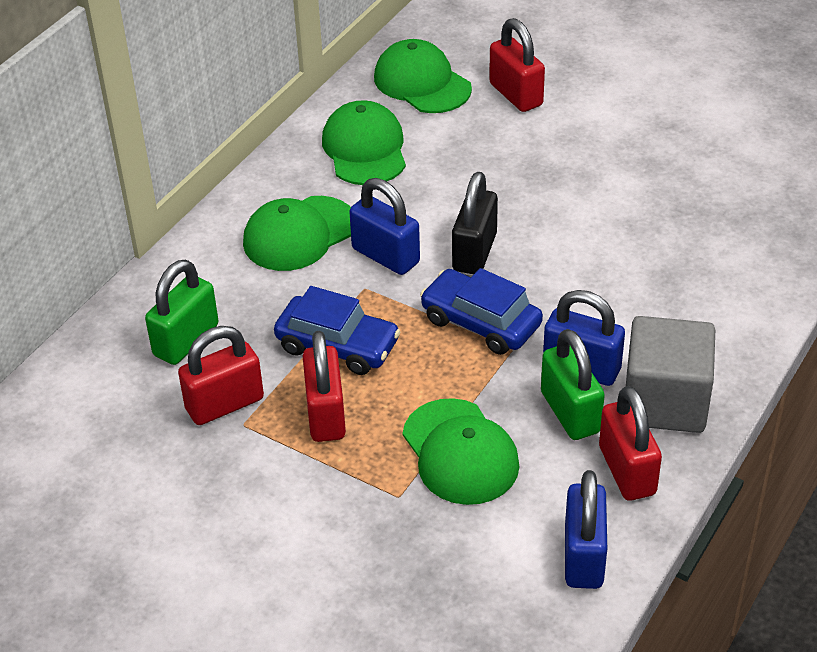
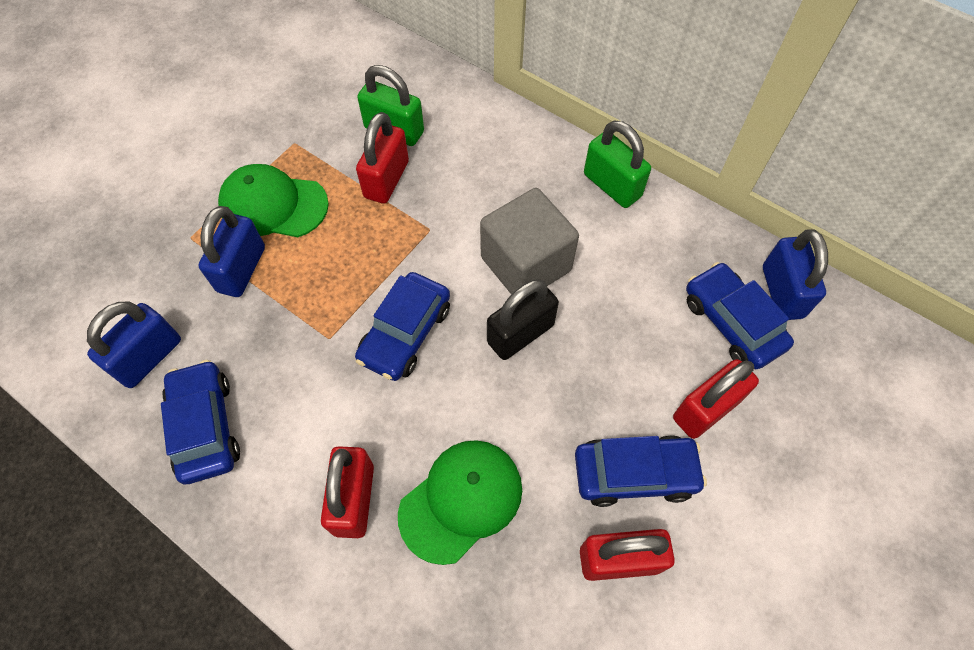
blue car: 2 -> 4
green cap: 4 -> 2

